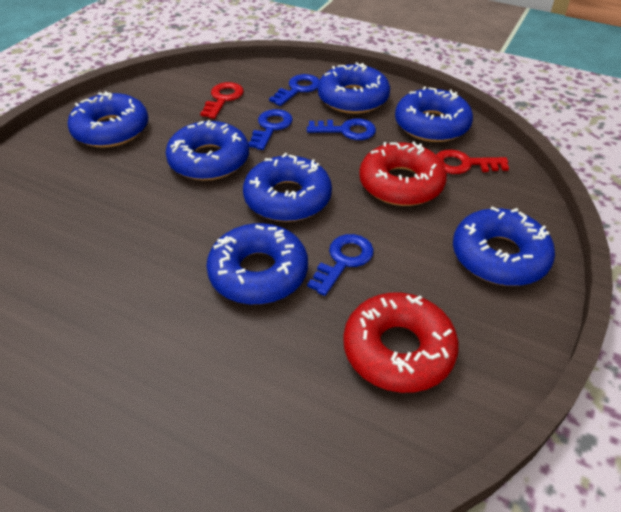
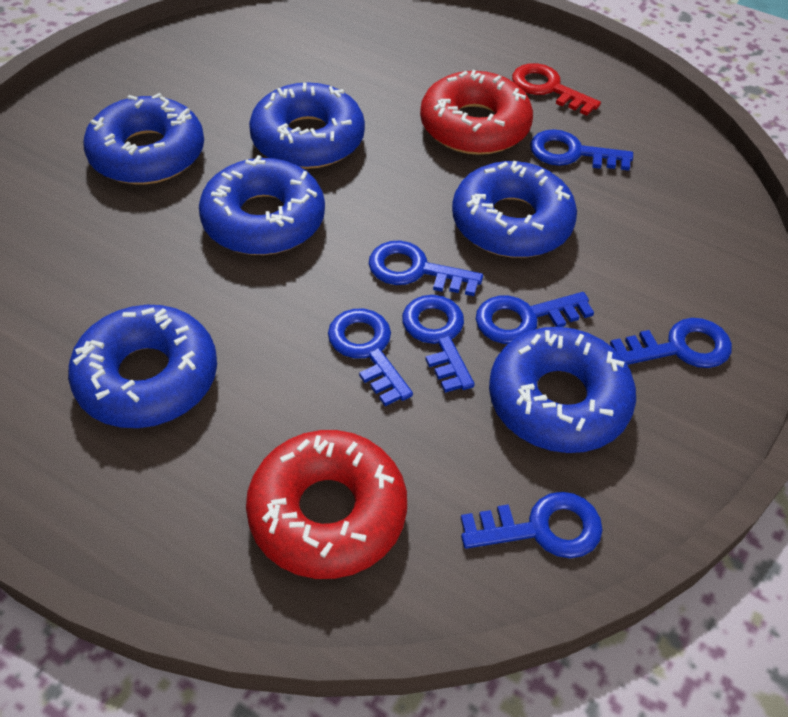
blue donut: 7 -> 6
blue key: 4 -> 7
red key: 2 -> 1

